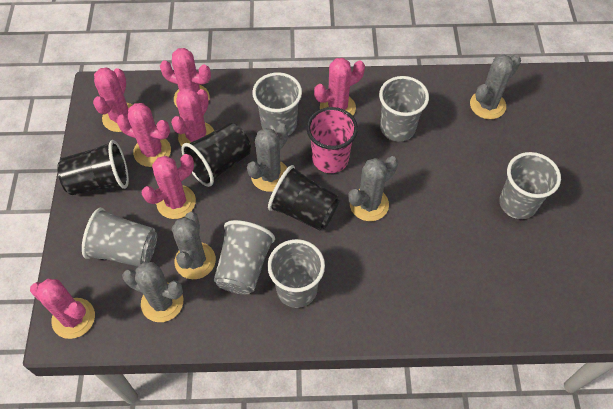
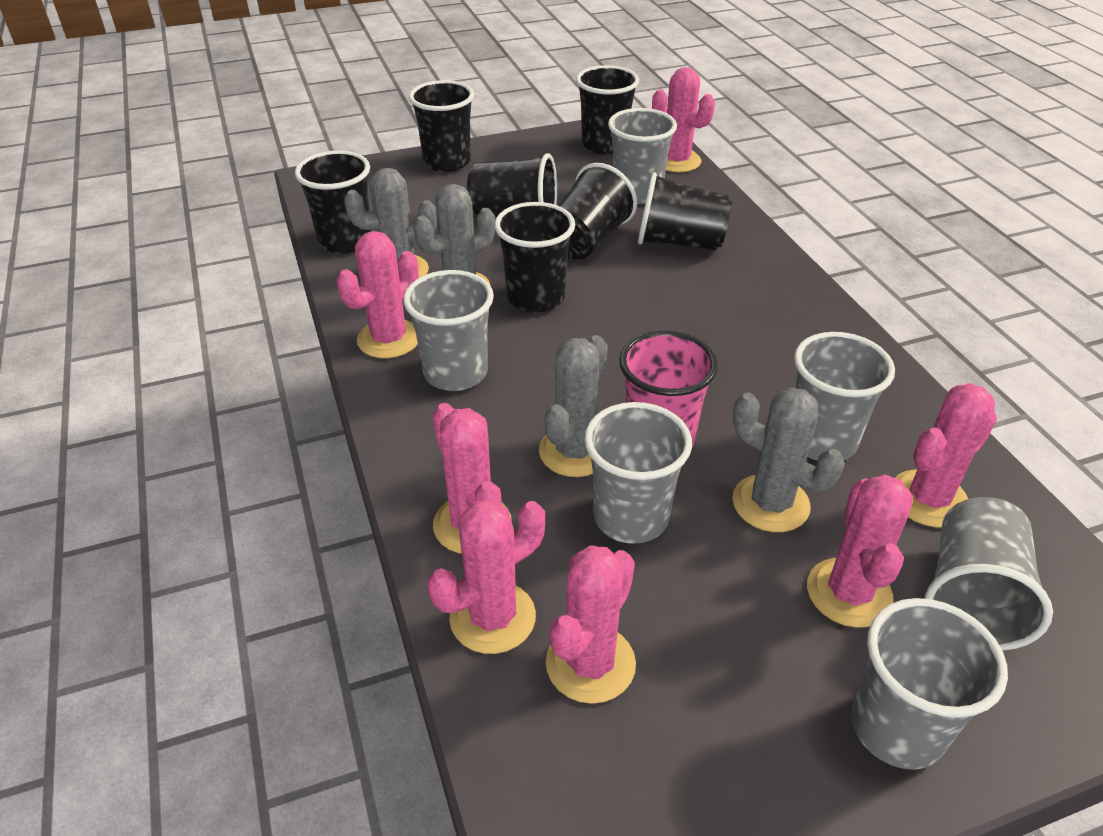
black cup: 3 -> 7
grey cactus: 5 -> 4

